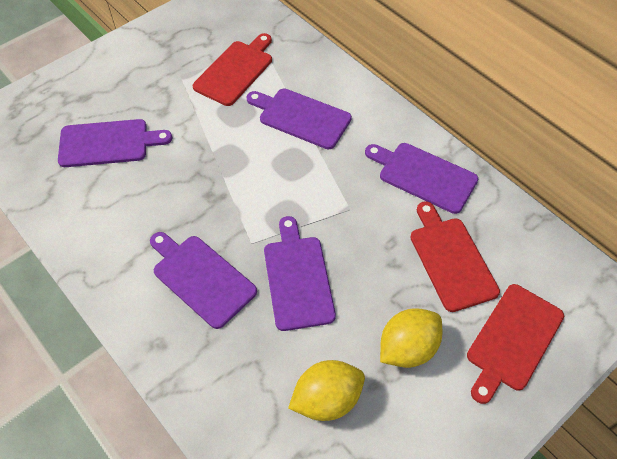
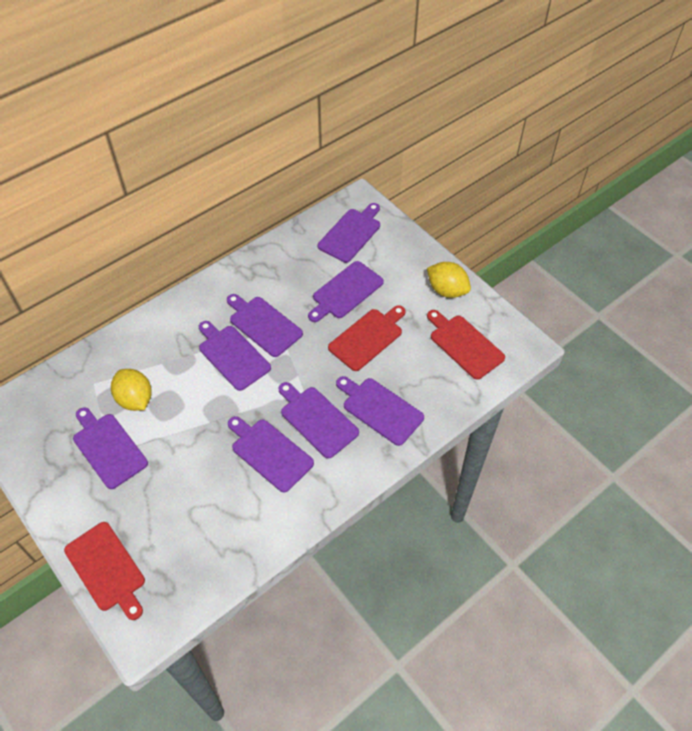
purple cutting board: 5 -> 8

